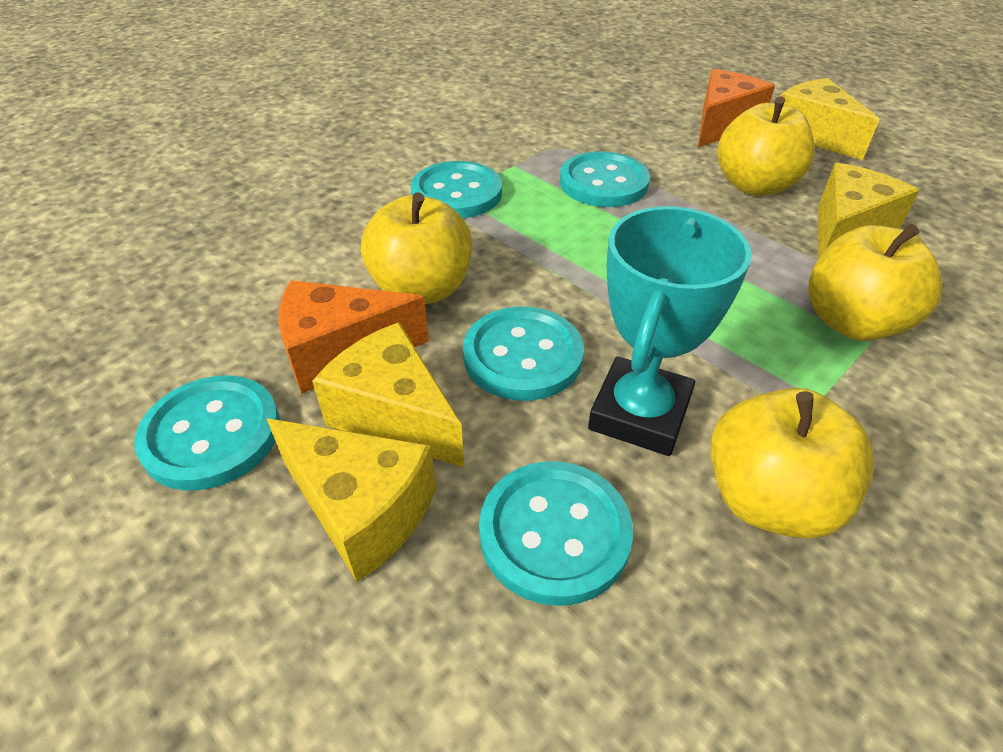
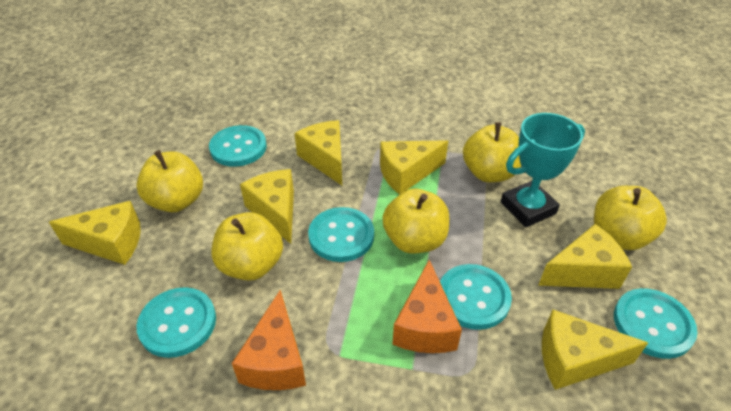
yellow apple: 4 -> 5
yellow cheese: 4 -> 6

